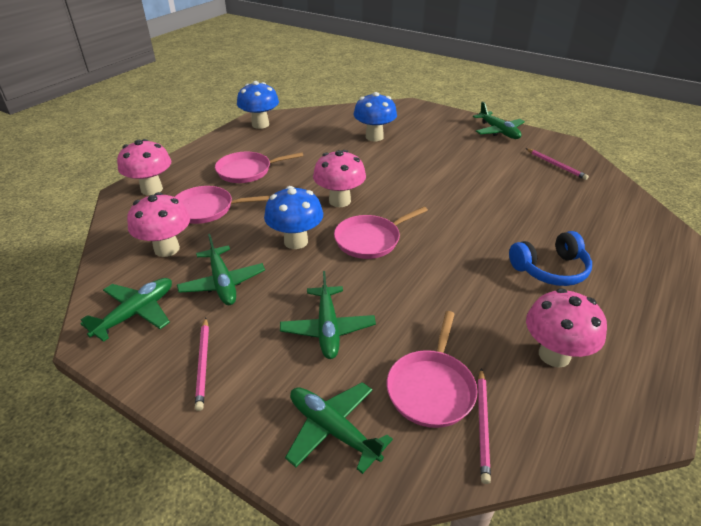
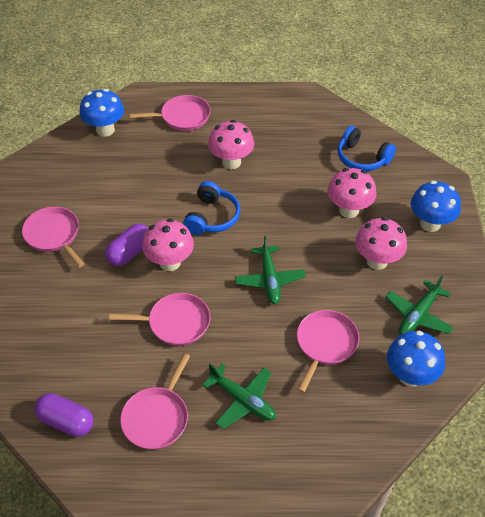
blue headphones: 1 -> 2
green plane: 5 -> 3
pink pan: 4 -> 5
pink pencil: 3 -> 0
purple capsule: 0 -> 2

